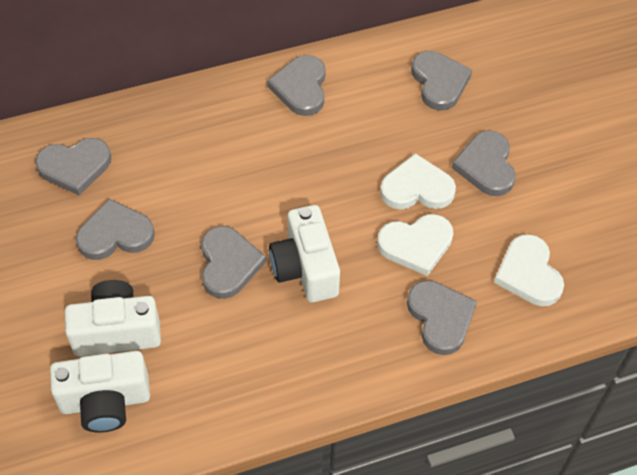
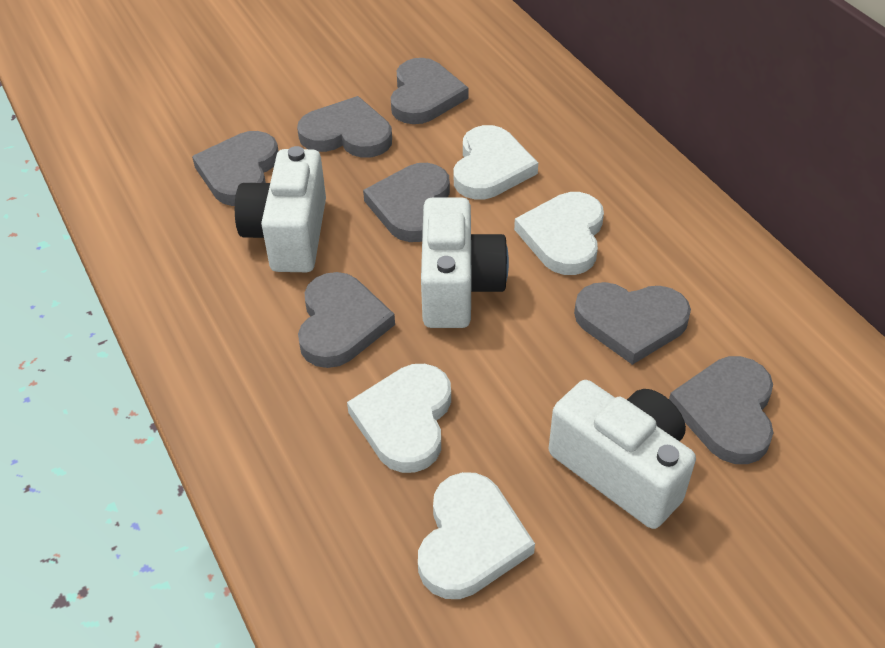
white heart: 3 -> 4

